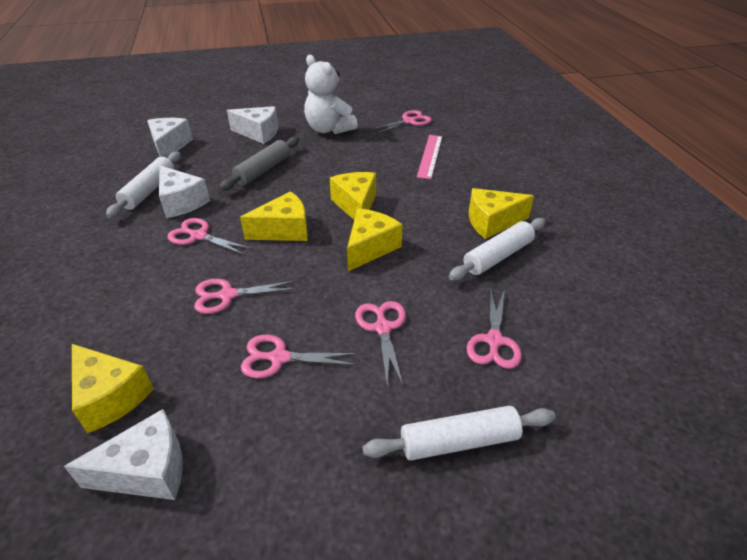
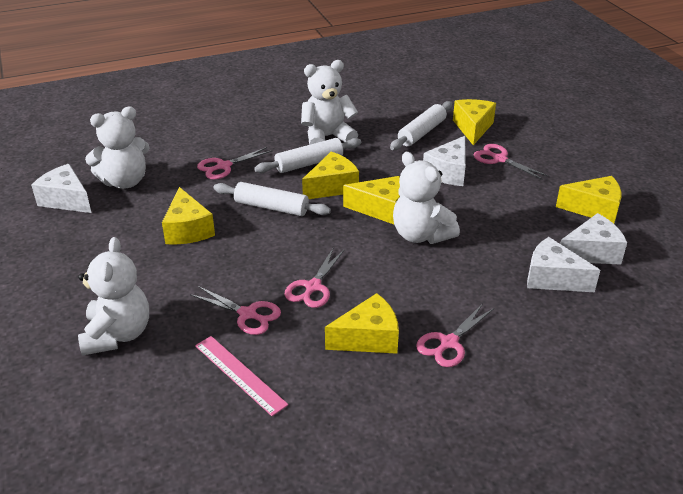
grey rolling pin: 1 -> 0
pink scissors: 6 -> 5
white teddy bear: 1 -> 4
yellow cheese: 5 -> 6

